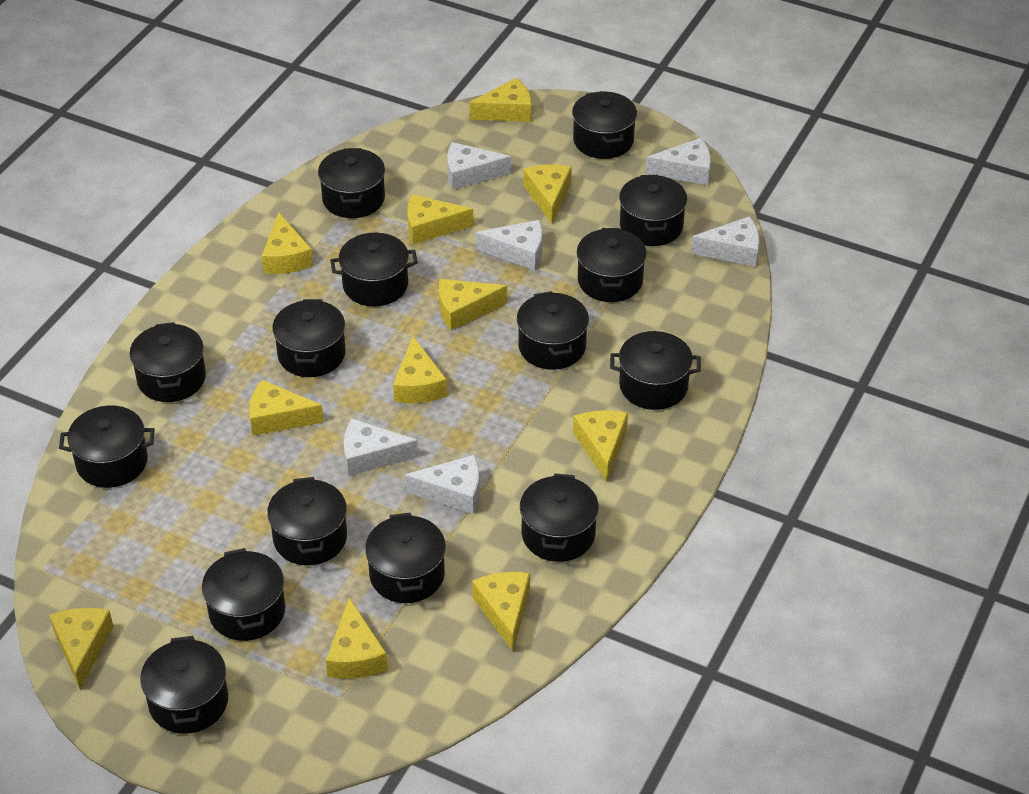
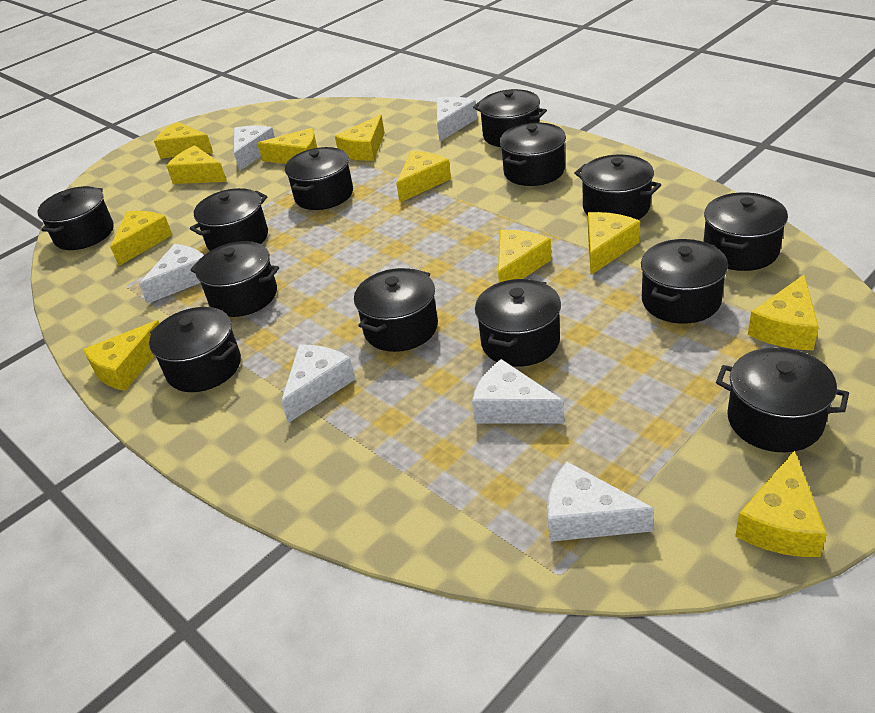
black pot: 15 -> 13

